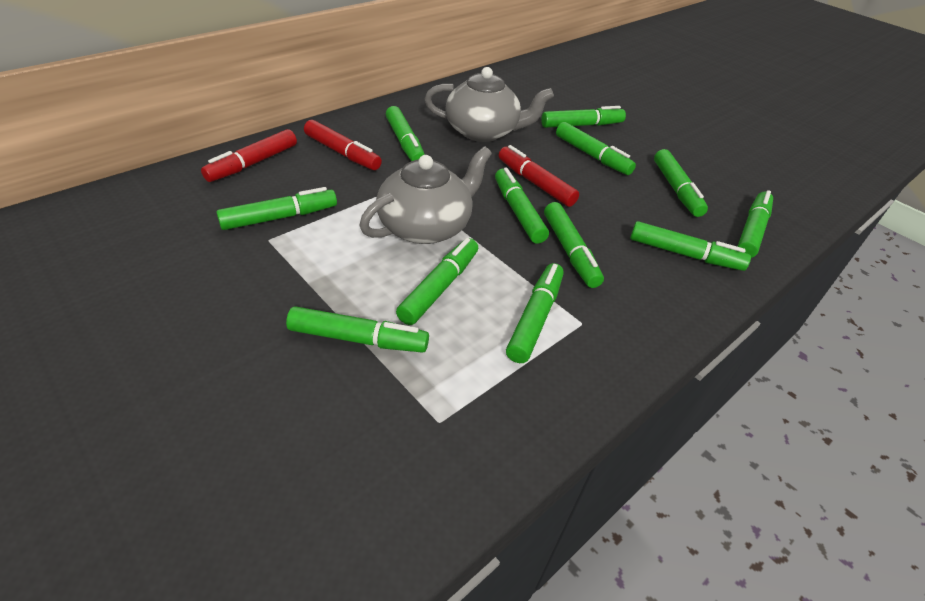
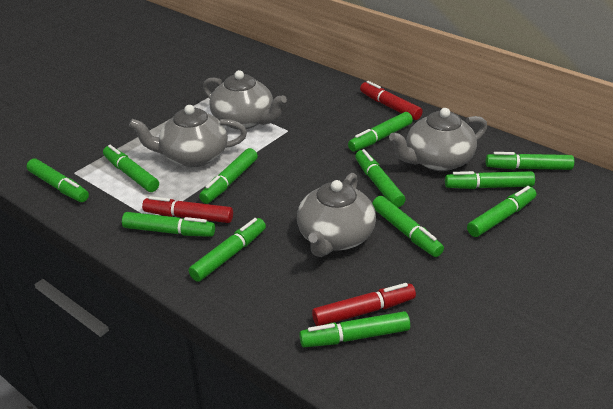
grey teapot: 2 -> 4

